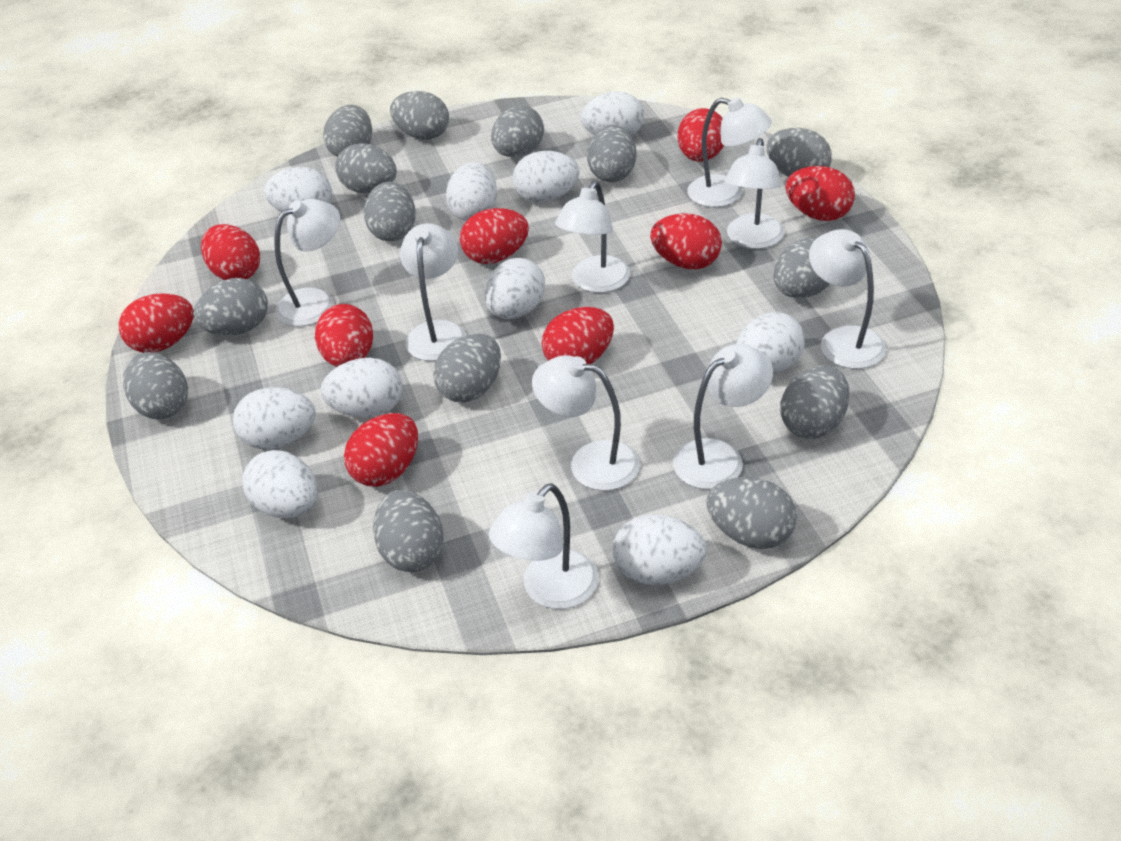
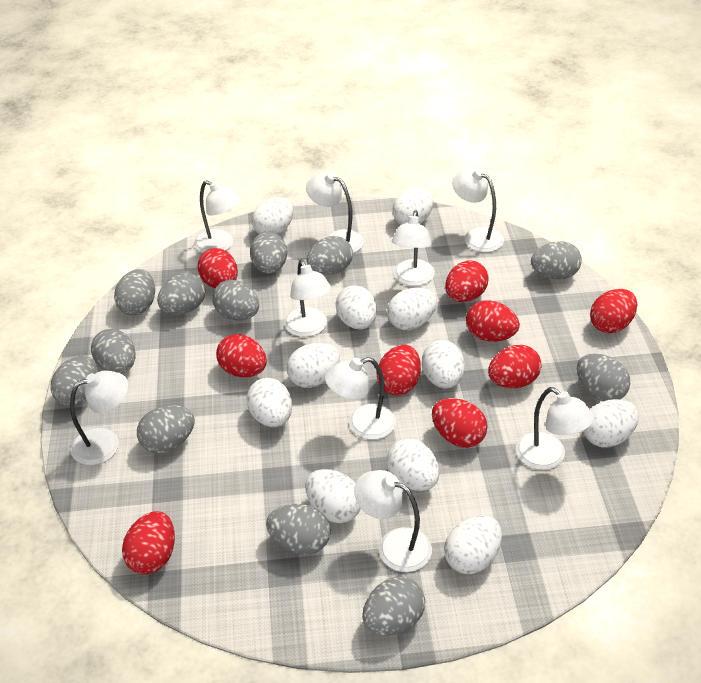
grey egg: 14 -> 12
white egg: 10 -> 11

